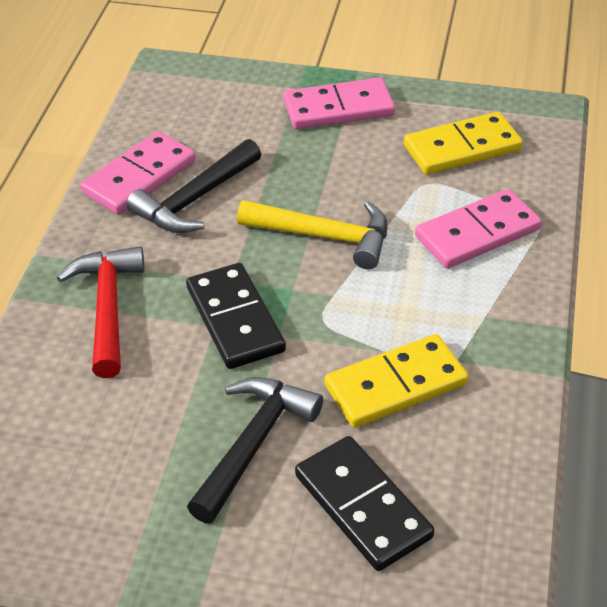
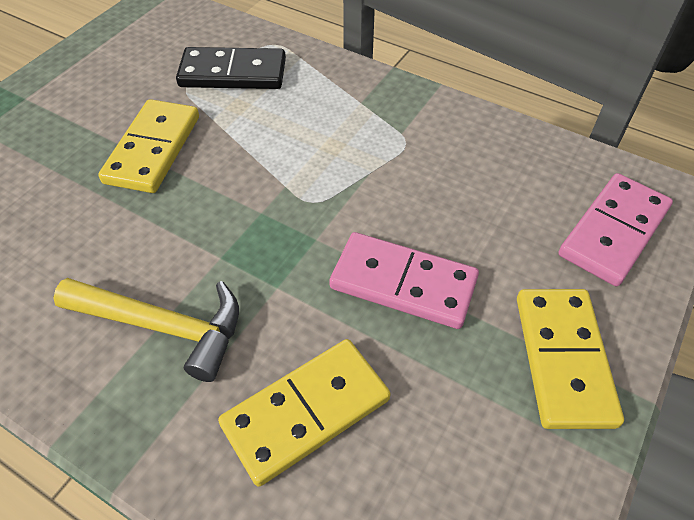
black domino: 2 -> 1
black hammer: 2 -> 0
pink domino: 3 -> 2
red hammer: 1 -> 0
yellow domino: 2 -> 3

